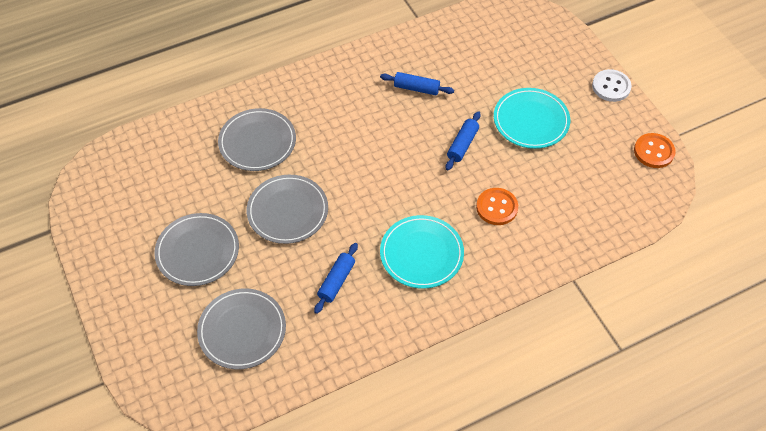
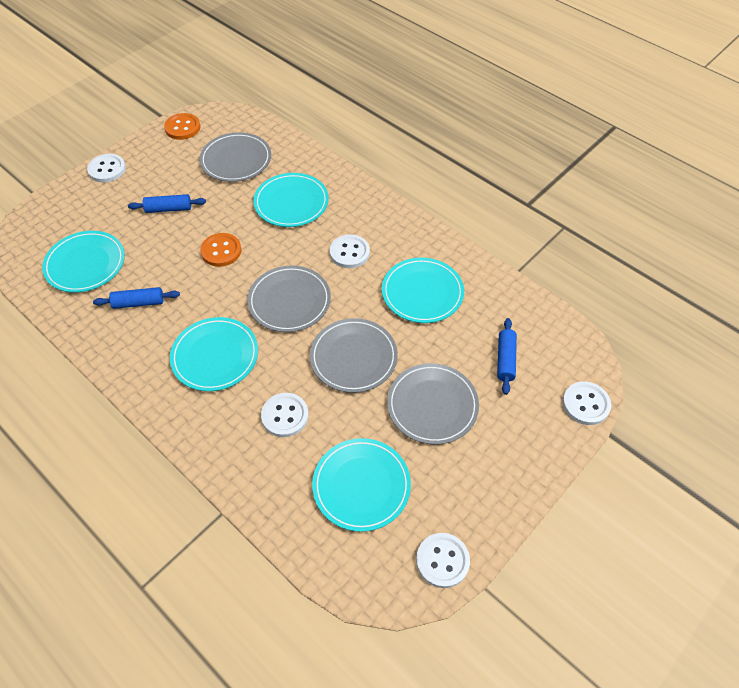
turquoise plate: 2 -> 5
white button: 1 -> 5

